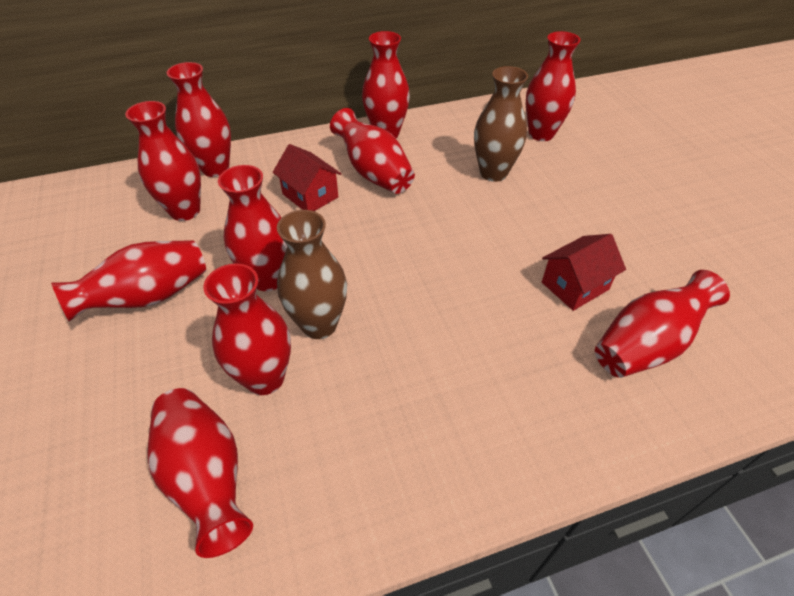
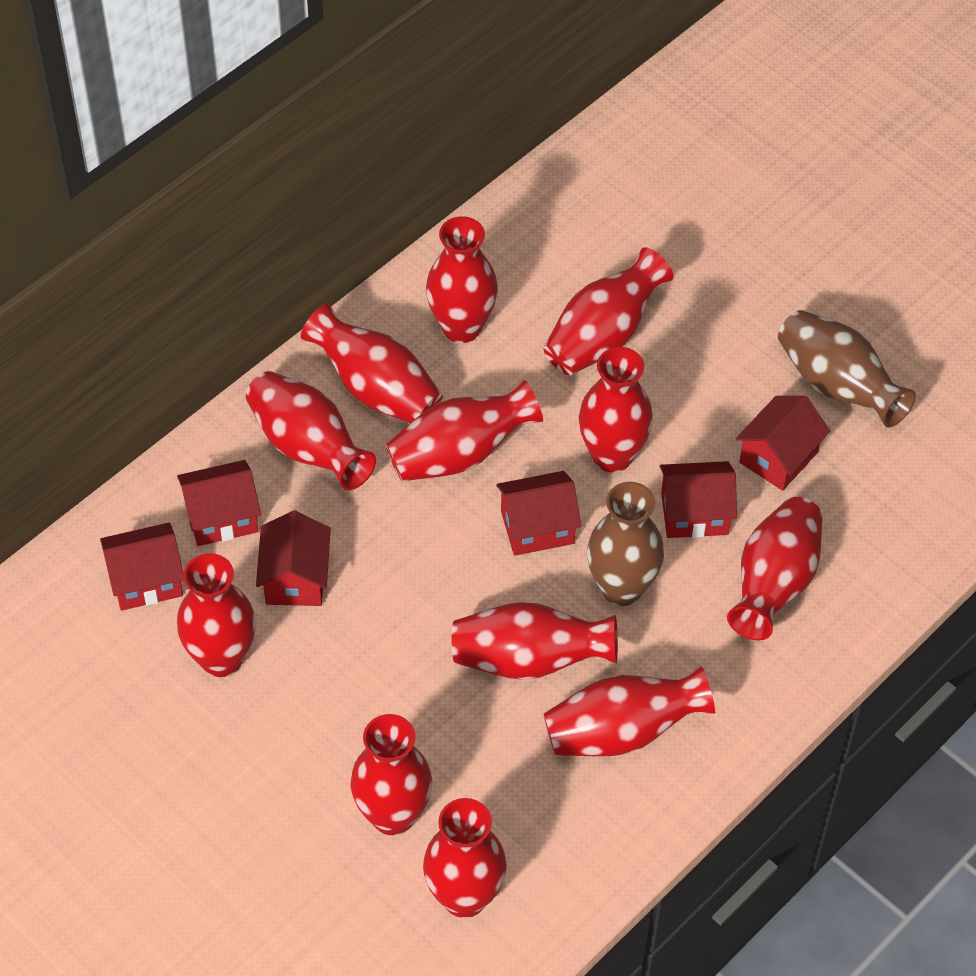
red house: 2 -> 6
red vase: 10 -> 12

